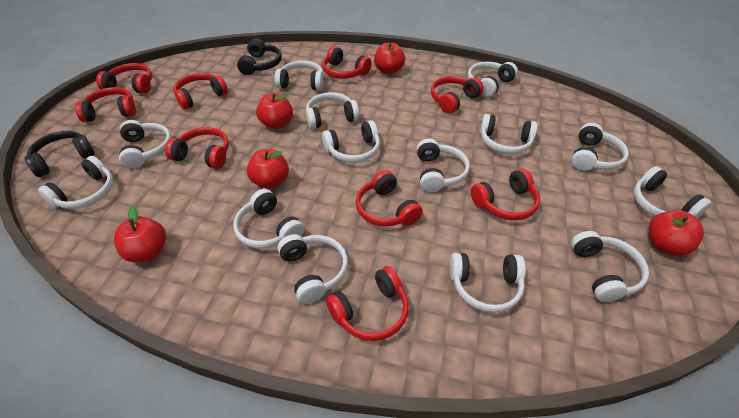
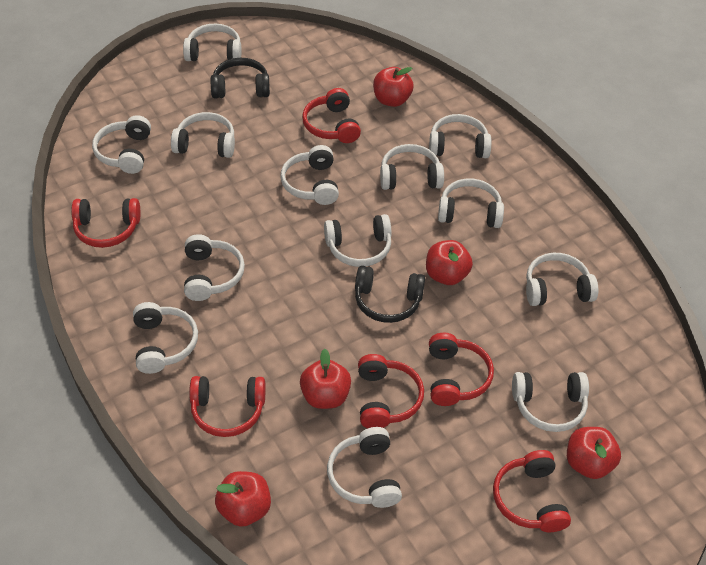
red headphones: 9 -> 6
white headphones: 14 -> 13

